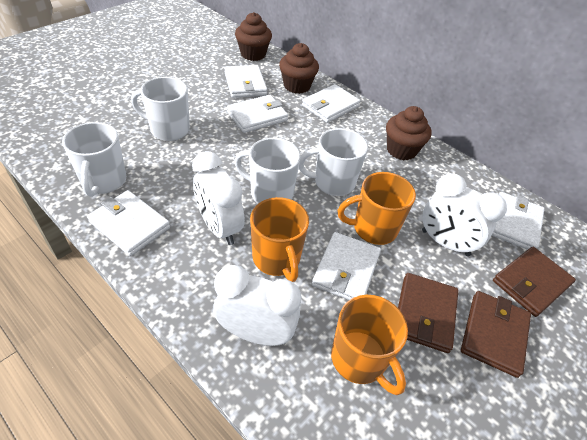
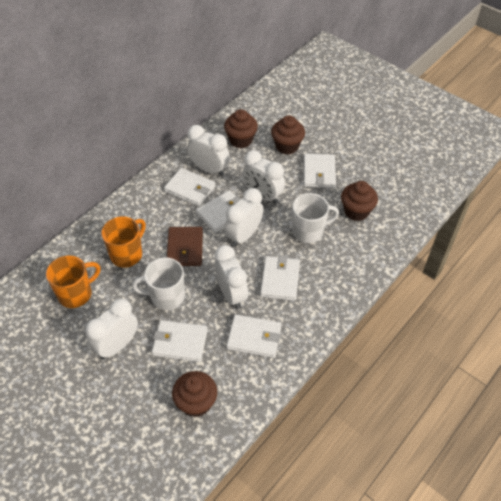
brown cupcake: 3 -> 4
brown wallet: 3 -> 1
orange mug: 3 -> 2
white clock: 3 -> 5
white mug: 4 -> 2

